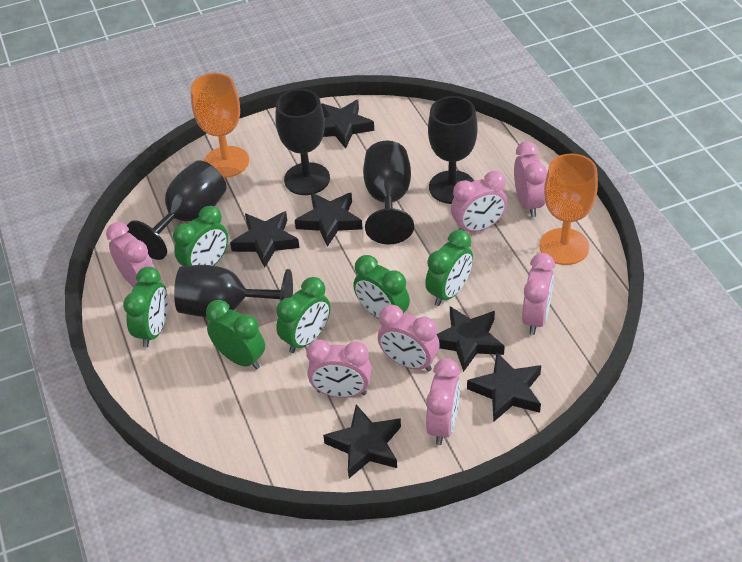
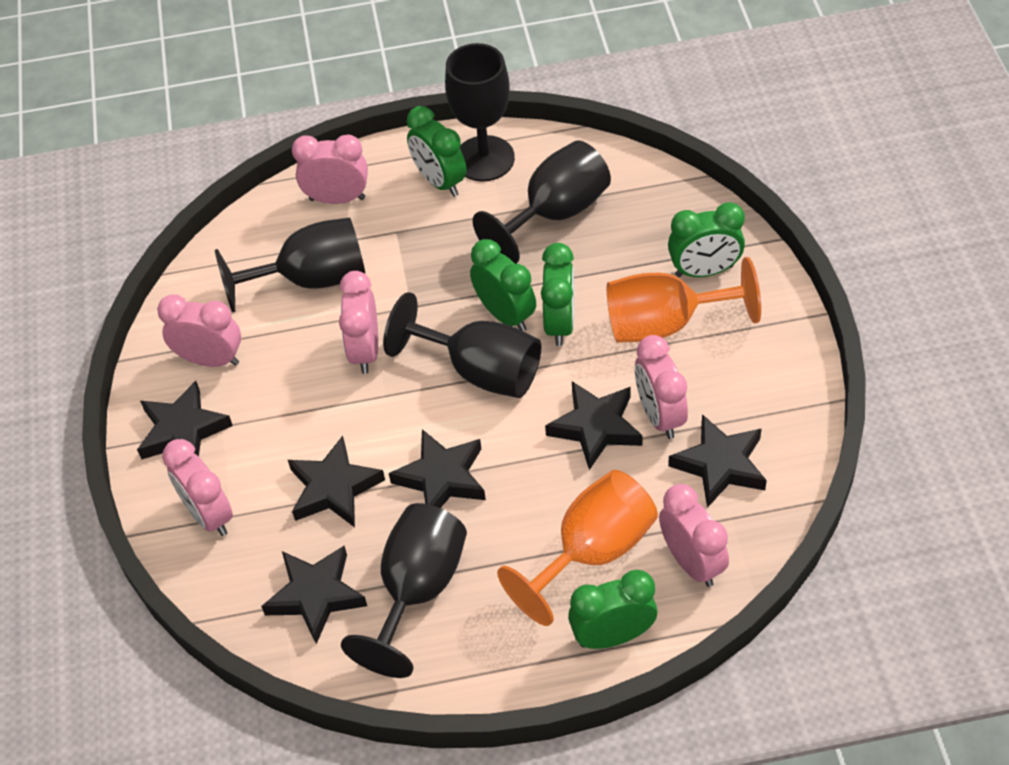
green clock: 6 -> 5
pink clock: 7 -> 6

